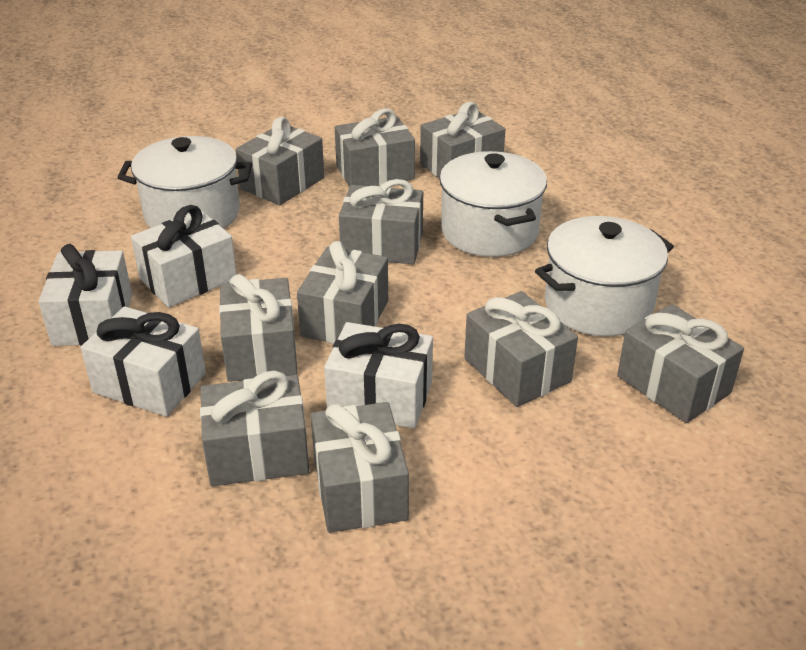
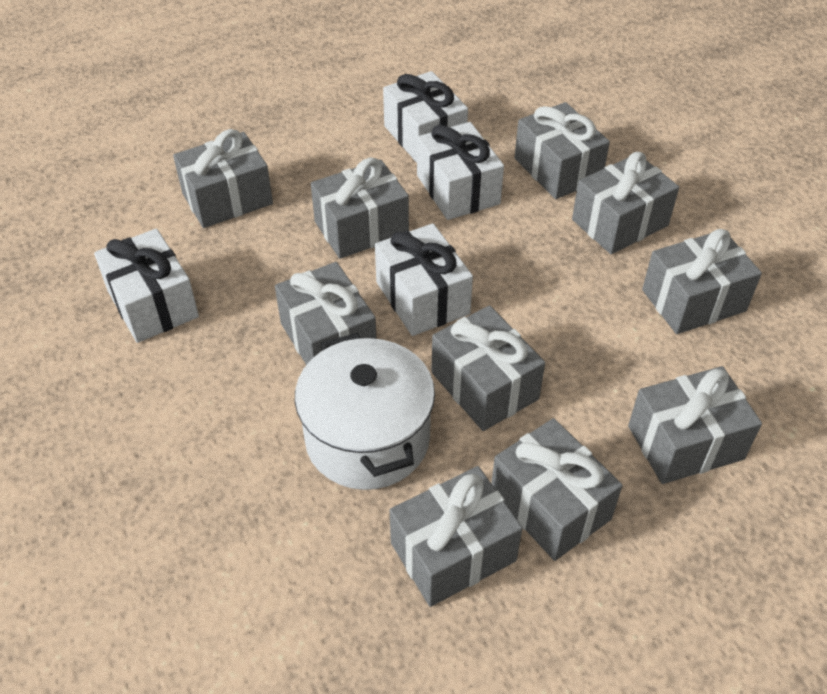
white pot: 3 -> 1

